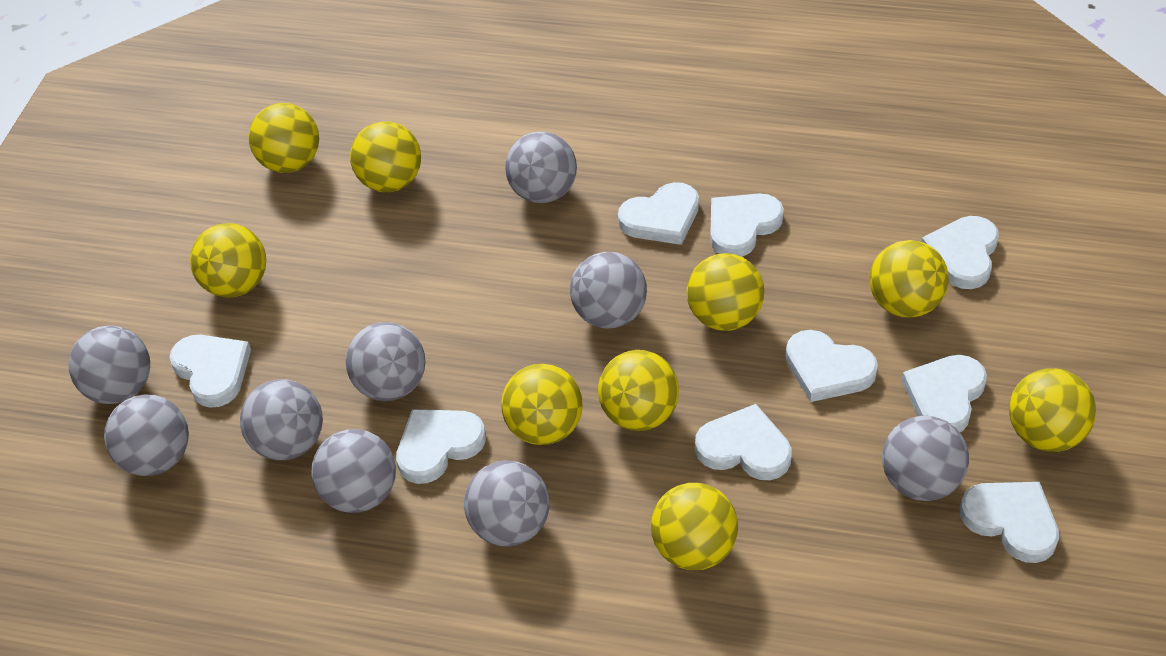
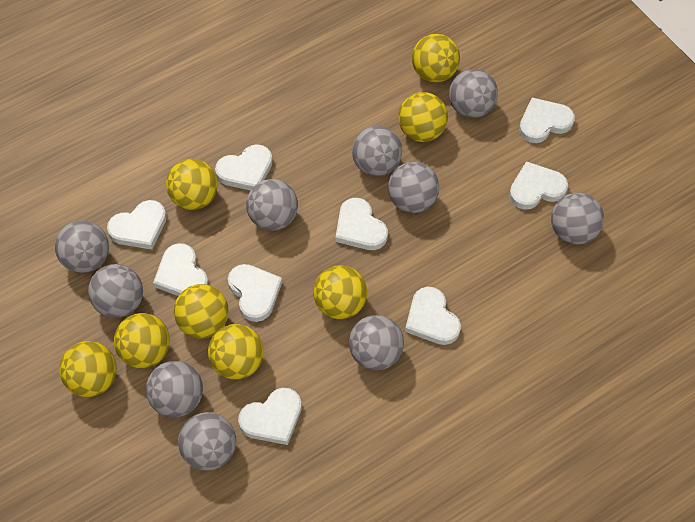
grey ball: 9 -> 10
yellow ball: 9 -> 8

